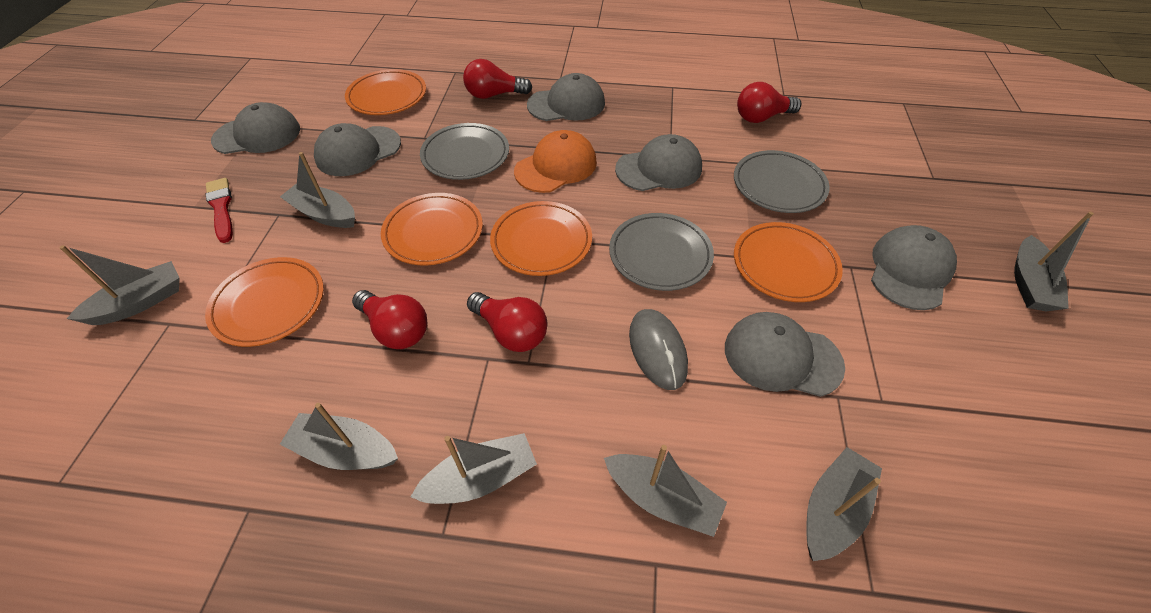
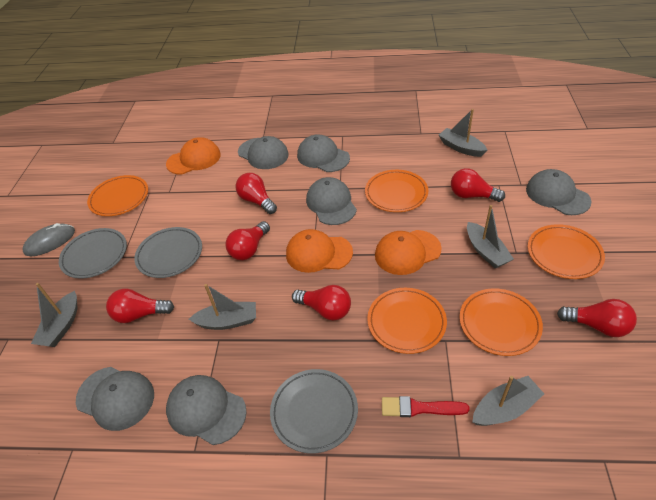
grey boat: 7 -> 5
orange cap: 1 -> 3
red light bulb: 4 -> 6

